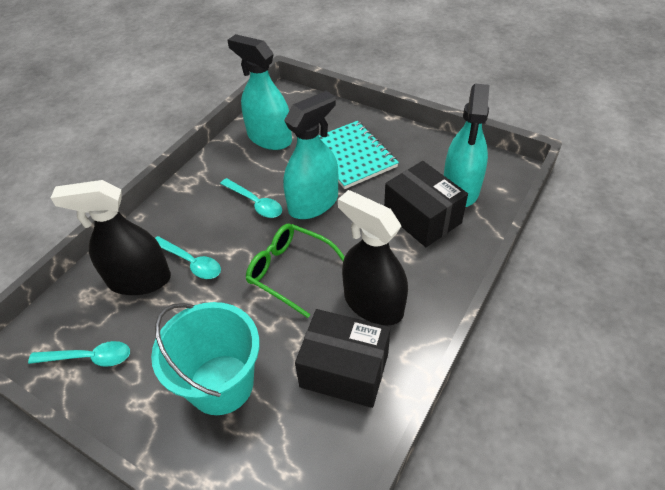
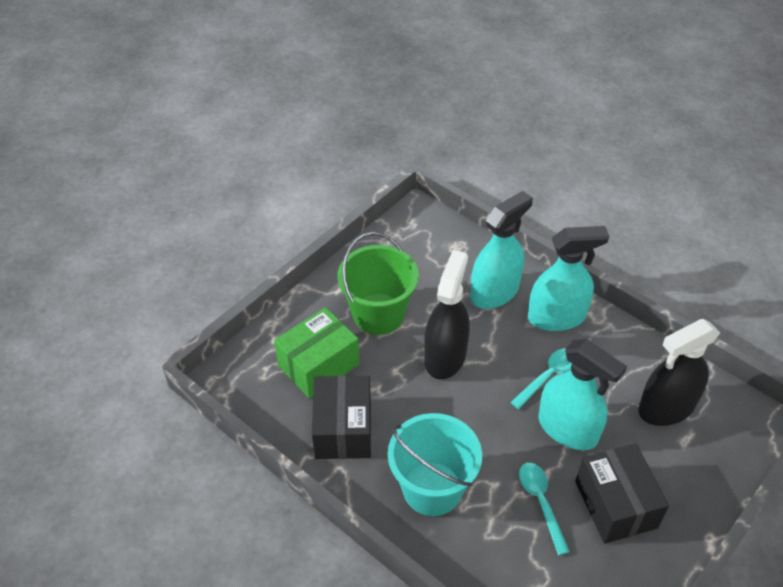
green box: 0 -> 1
green bucket: 0 -> 1
green glasses: 1 -> 0
turquoise notebook: 1 -> 0
turquoise spoon: 3 -> 2

